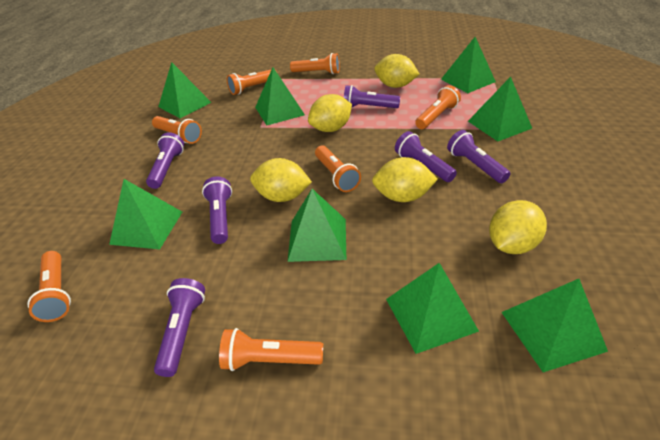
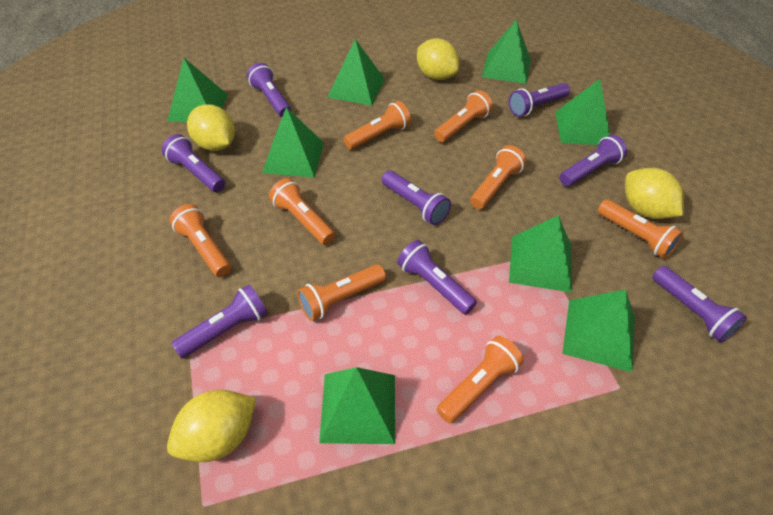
orange flashlight: 7 -> 8
purple flashlight: 6 -> 8
yellow lemon: 5 -> 4

